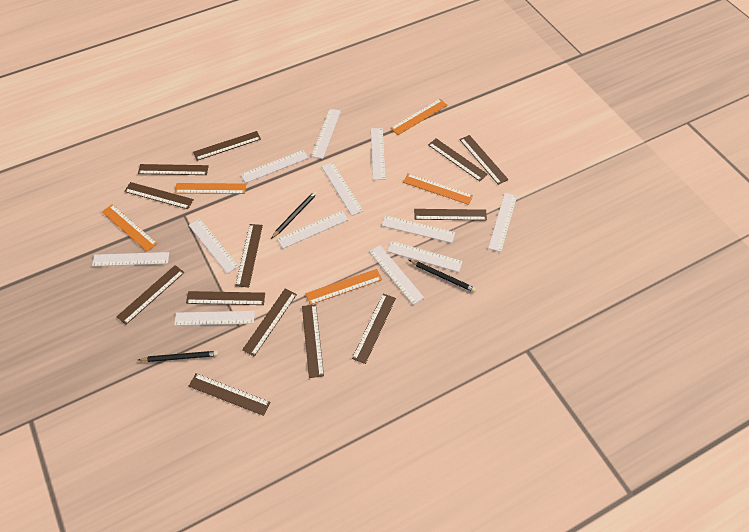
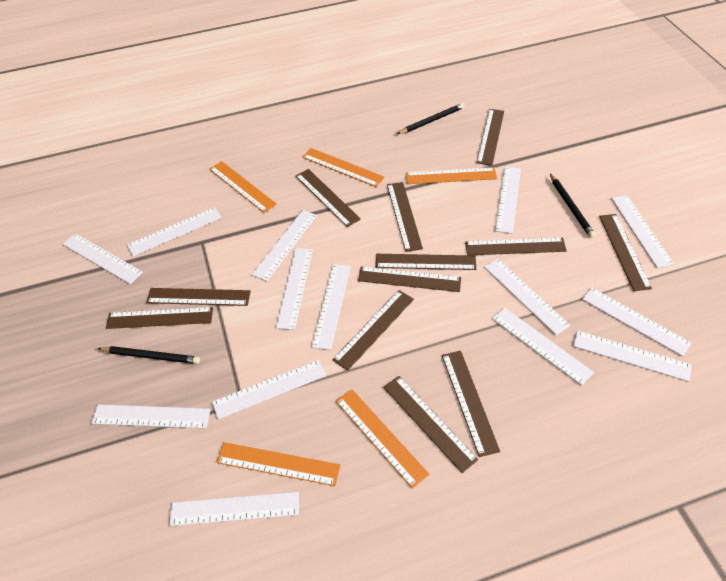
brown ruler: 13 -> 12
white ruler: 12 -> 14

